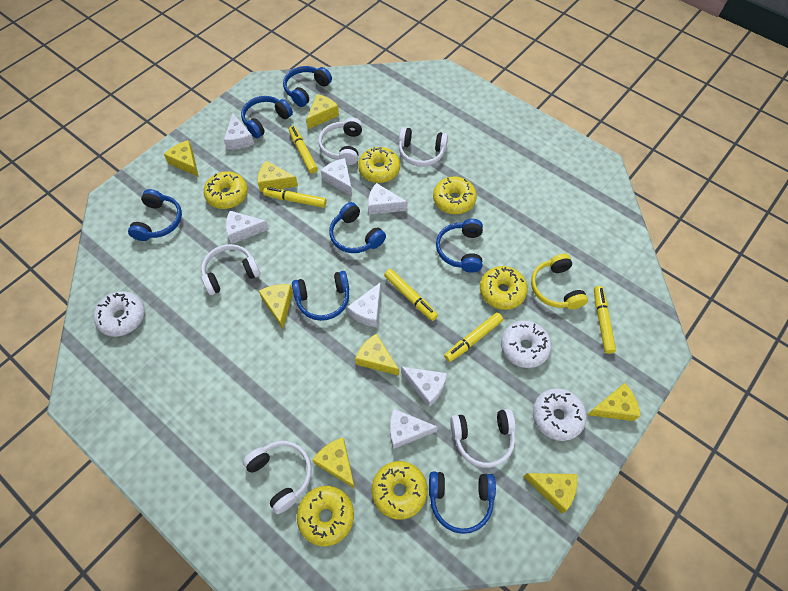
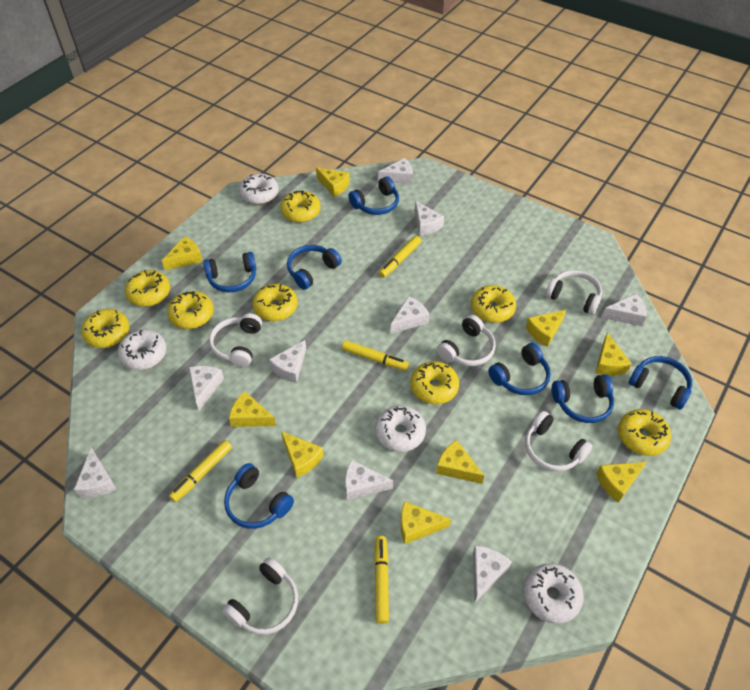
white cheese: 7 -> 9
white donut: 3 -> 4
yellow cheese: 8 -> 9
yellow donut: 6 -> 8
yellow headphones: 1 -> 0
yellow marker: 5 -> 4

